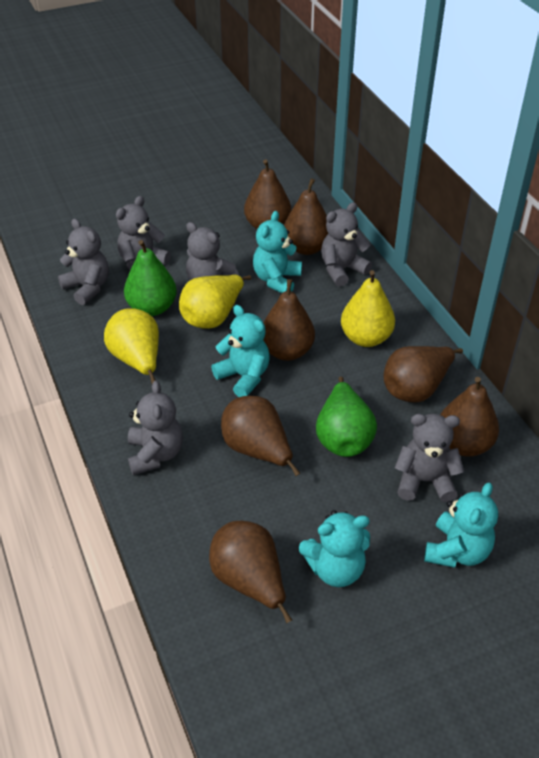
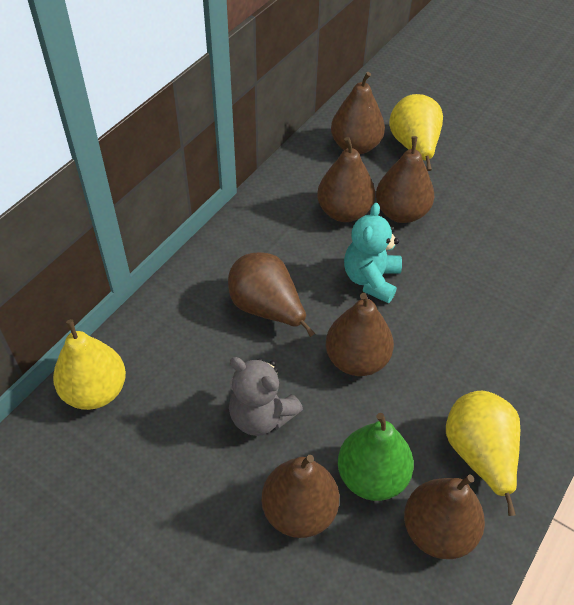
green pear: 2 -> 1
grey teddy bear: 6 -> 1
turquoise teddy bear: 4 -> 1

